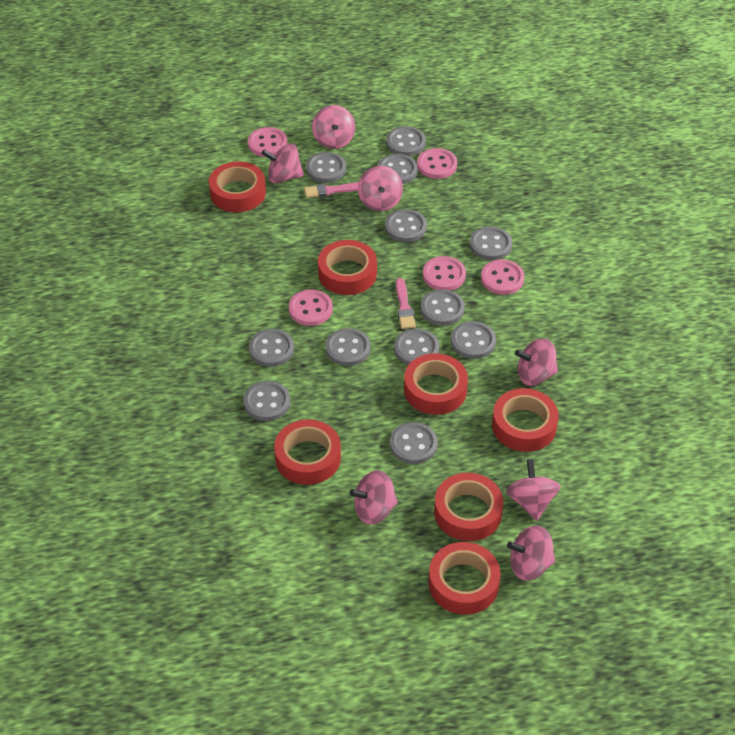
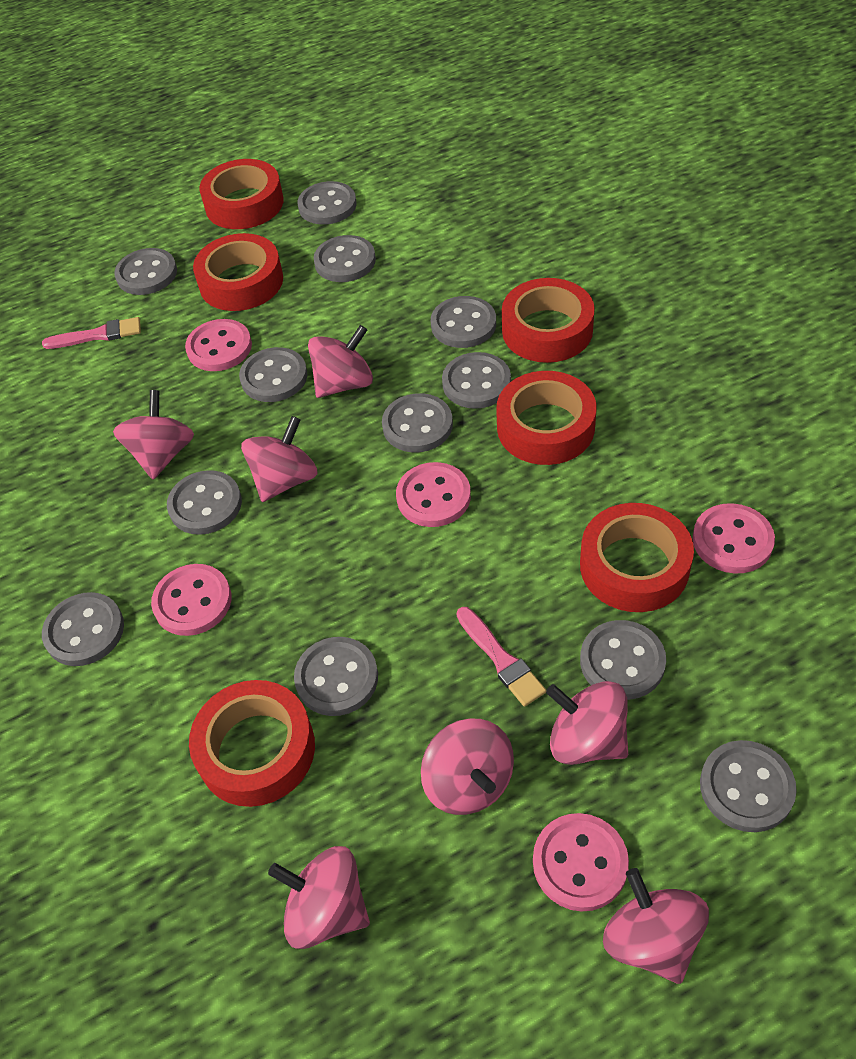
red tape: 7 -> 6

